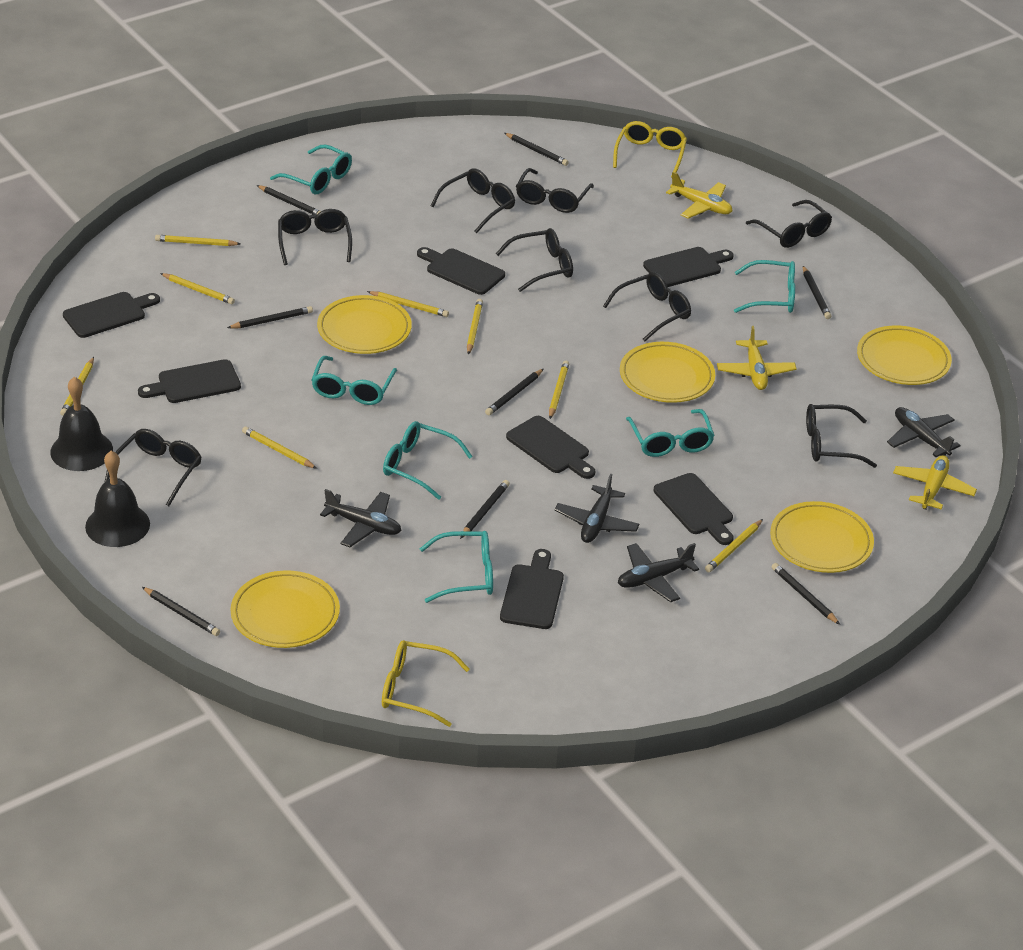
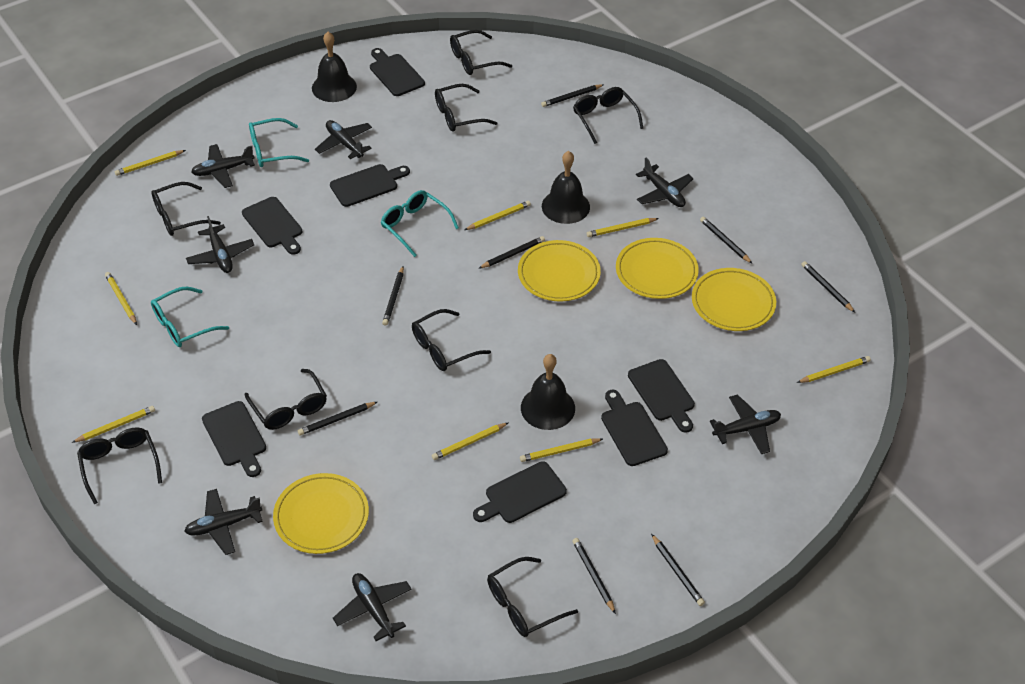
black bell: 2 -> 3
black plane: 4 -> 7
turquoise glasses: 6 -> 3
yellow glasses: 2 -> 0
yellow plane: 3 -> 0
yellow plate: 5 -> 4

